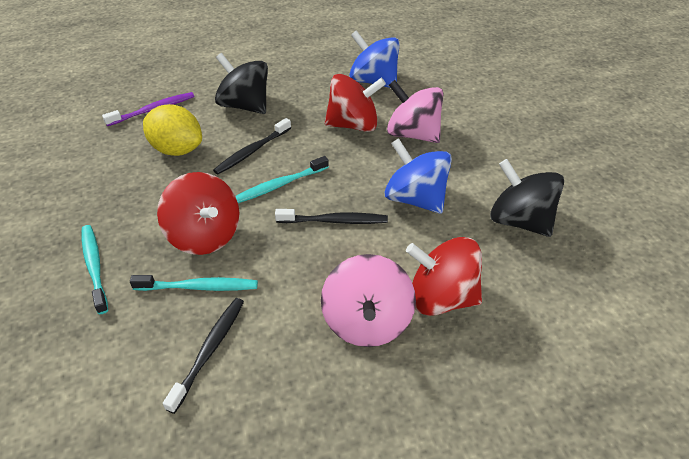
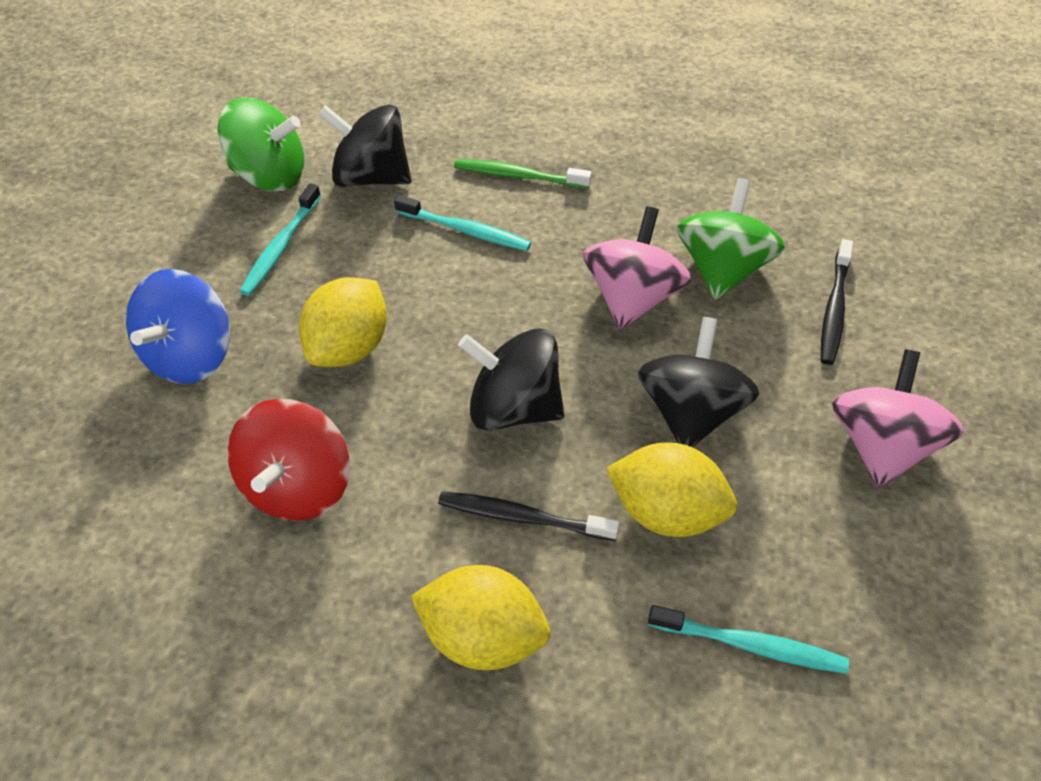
black spinning top: 2 -> 3
black toothbrush: 3 -> 2
blue spinning top: 2 -> 1
green spinning top: 0 -> 2
green toothbrush: 0 -> 1
purple toothbrush: 1 -> 0
red spinning top: 3 -> 1
yellow lemon: 1 -> 3

